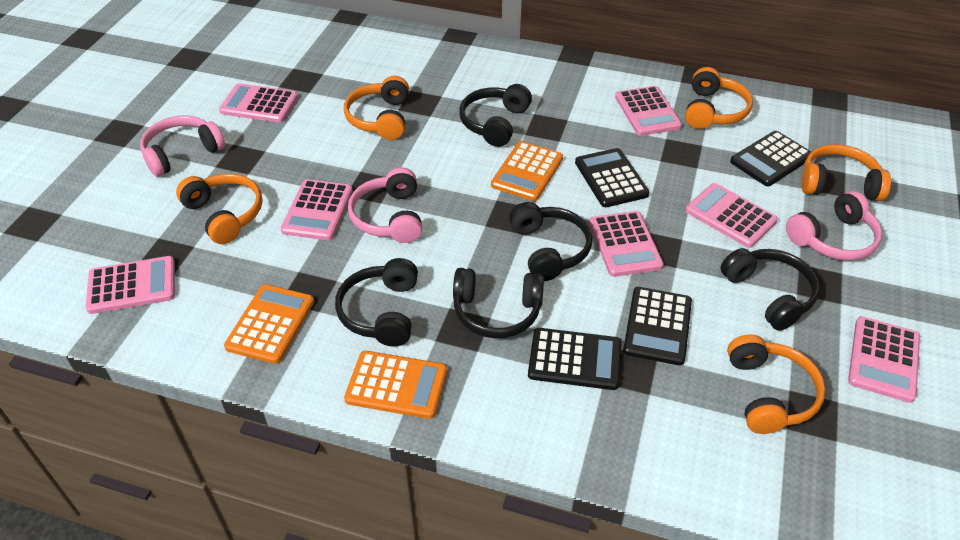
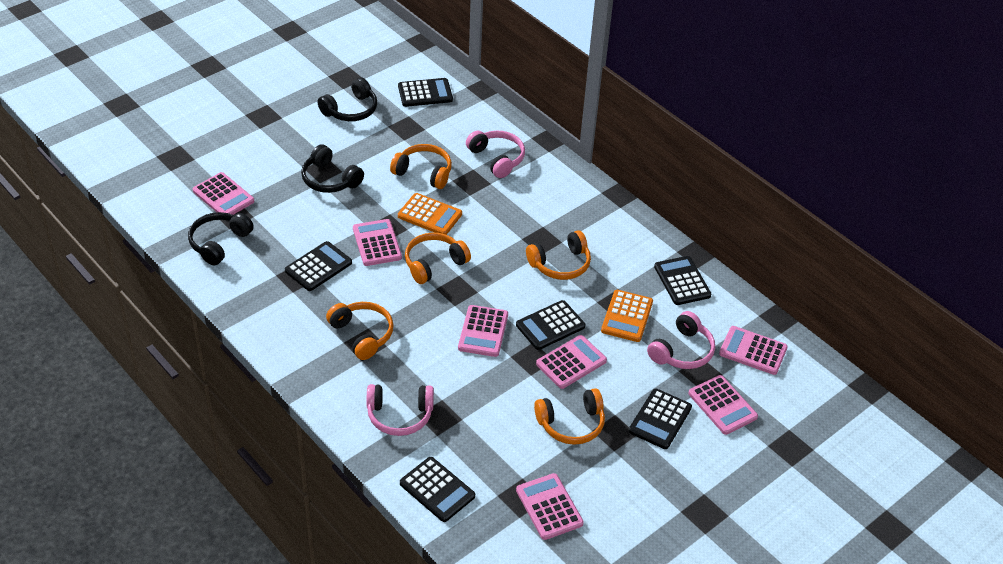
black calculator: 4 -> 6
black headphones: 5 -> 3
orange calculator: 3 -> 2

